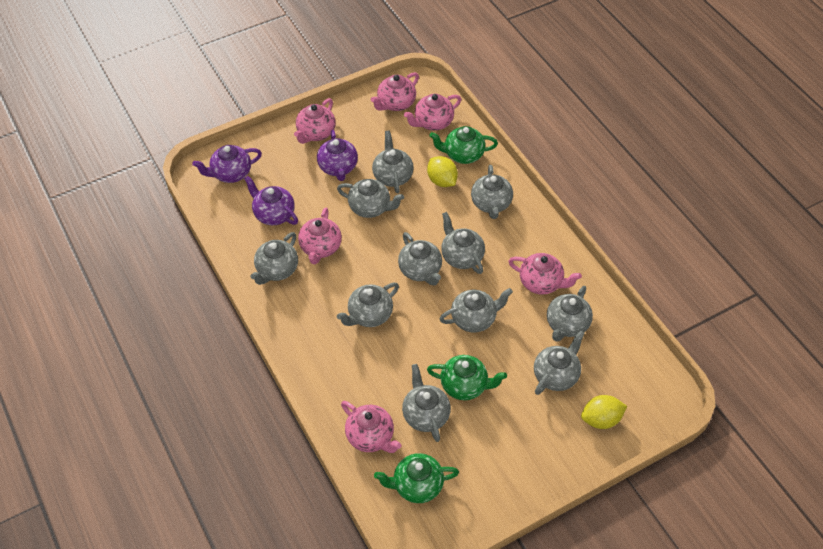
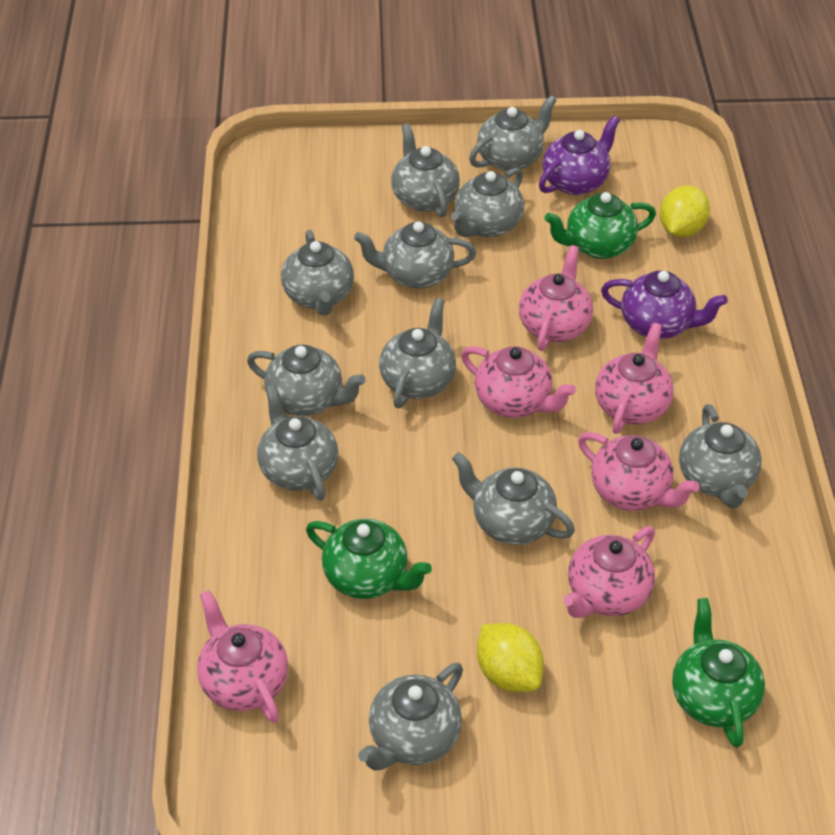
purple teapot: 3 -> 2

